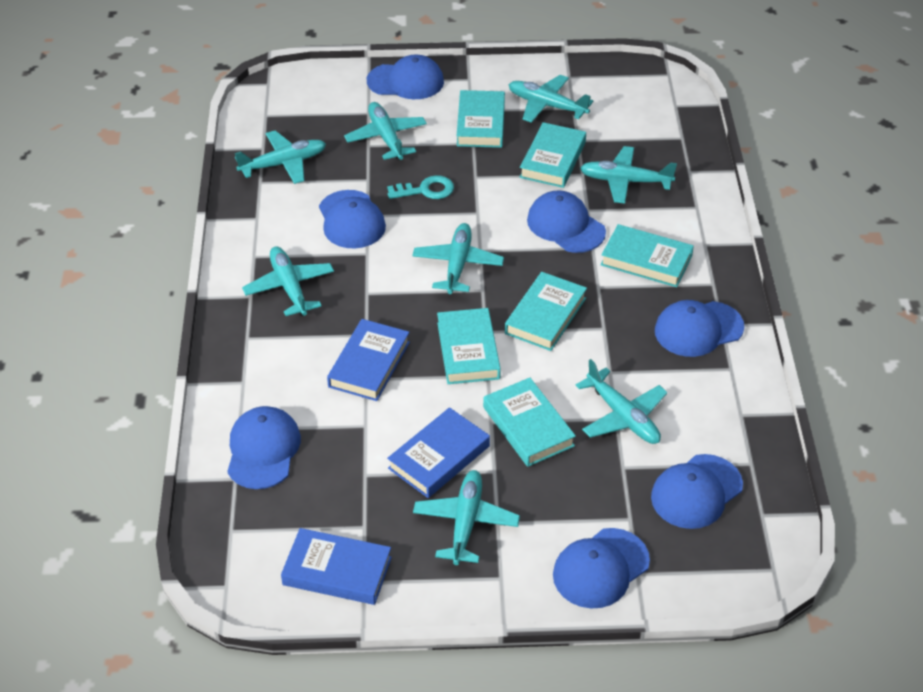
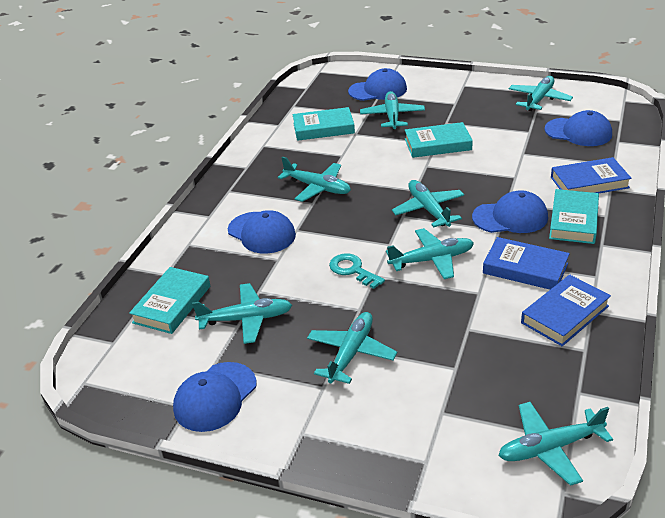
blue cap: 7 -> 5
turquoise book: 6 -> 4

